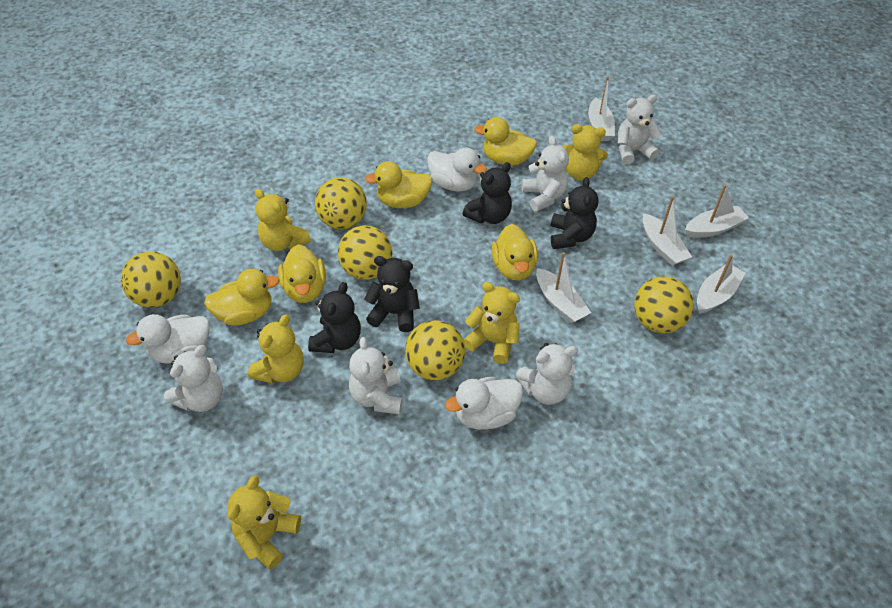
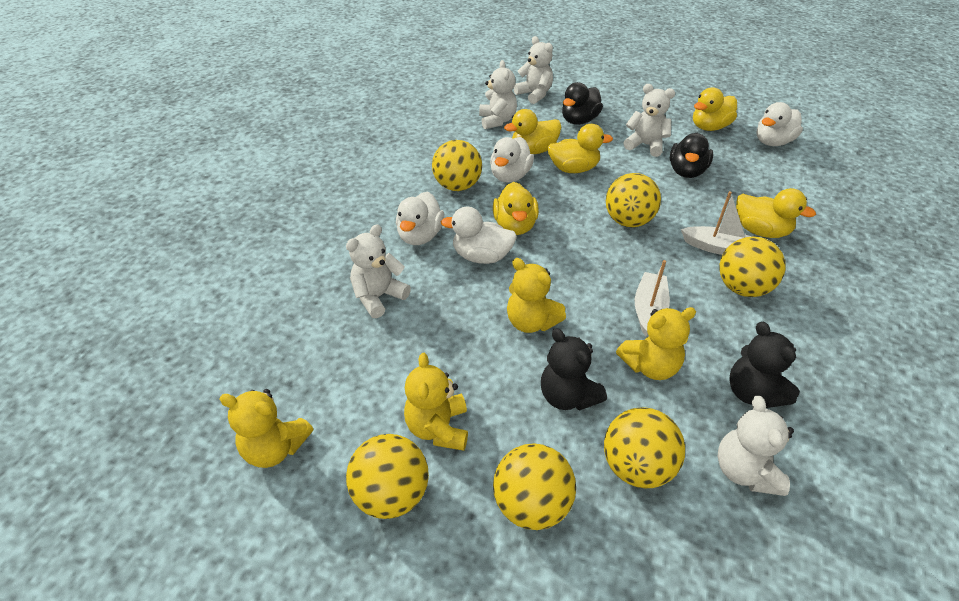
black duck: 0 -> 2
black teddy bear: 4 -> 2
white boat: 5 -> 2
white duck: 3 -> 4
yellow ball: 5 -> 6
yellow teddy bear: 5 -> 4

